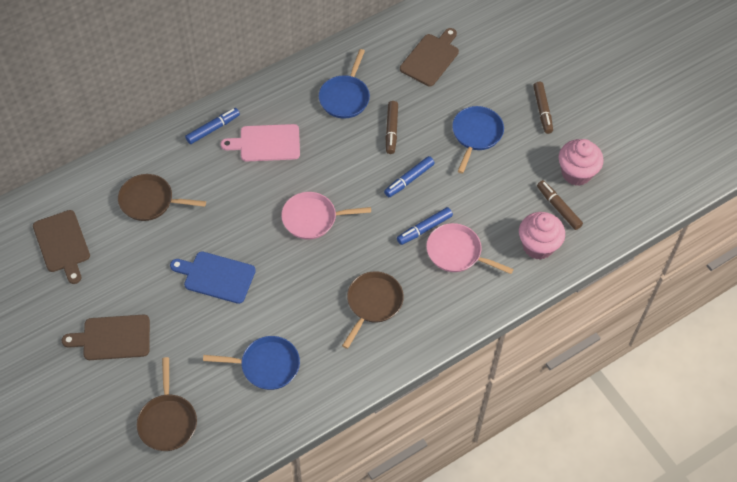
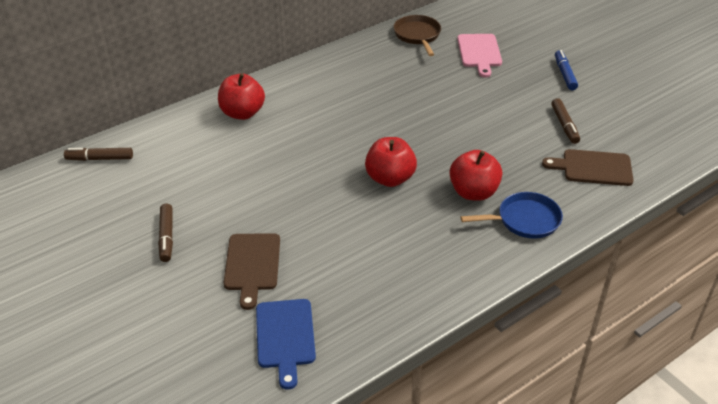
blue marker: 3 -> 1
blue pan: 3 -> 1
brown cutting board: 3 -> 2
brown pan: 3 -> 1
pink cupcake: 2 -> 0
pink pan: 2 -> 0
red apple: 0 -> 3

